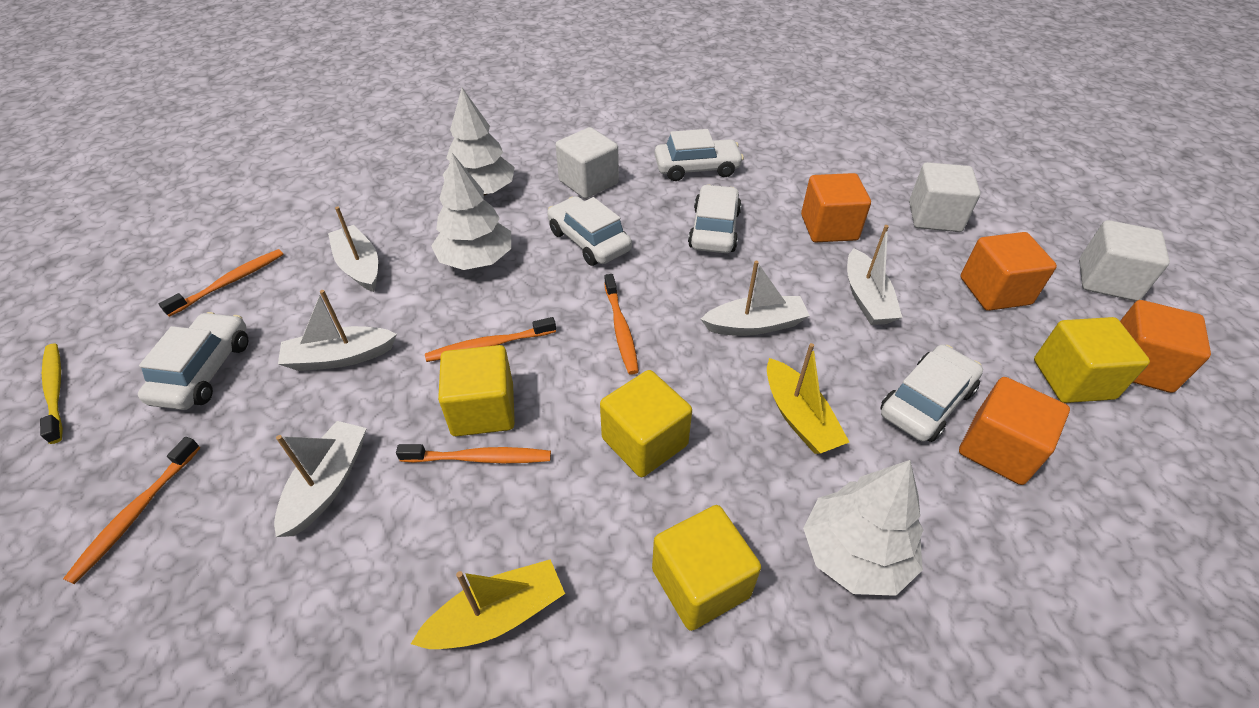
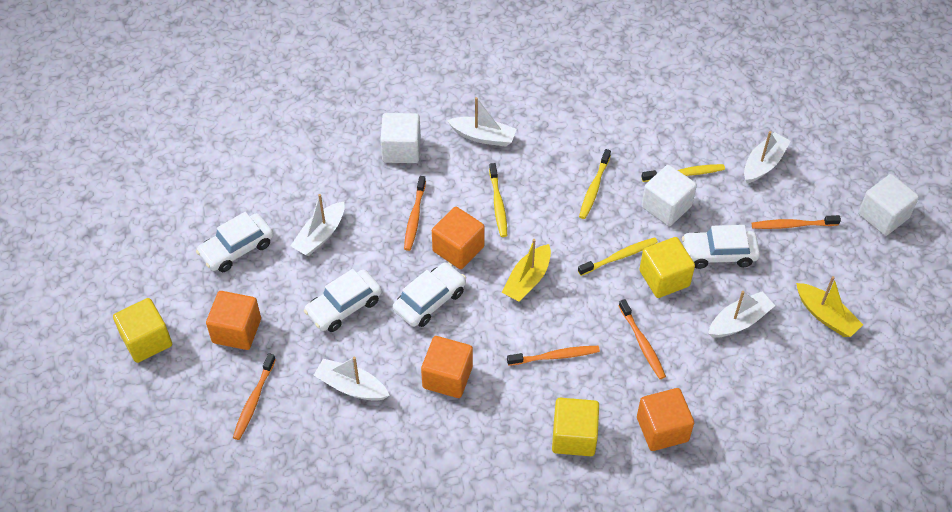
white car: 5 -> 4
white tree: 3 -> 0
yellow cube: 4 -> 3
yellow toothbrush: 1 -> 4

